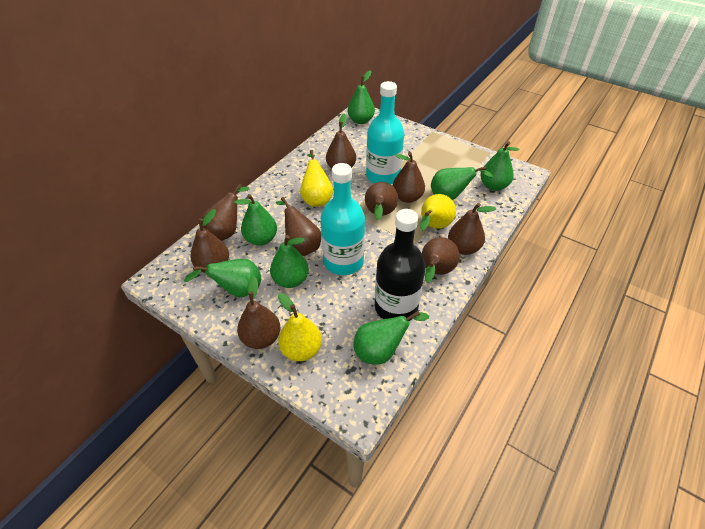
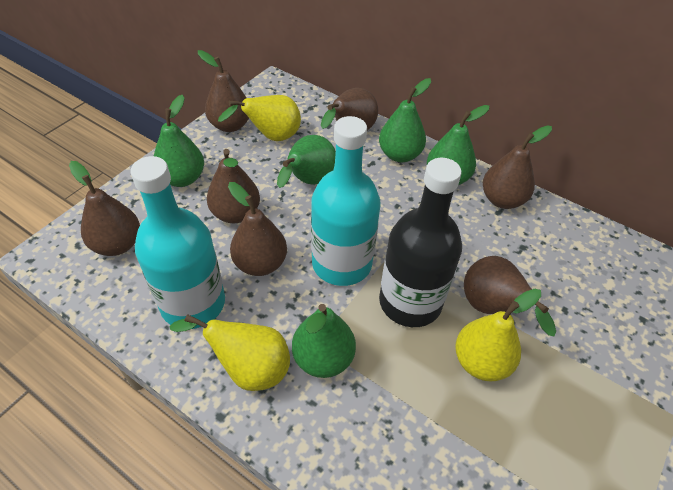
brown pear: 9 -> 7
green pear: 7 -> 5

